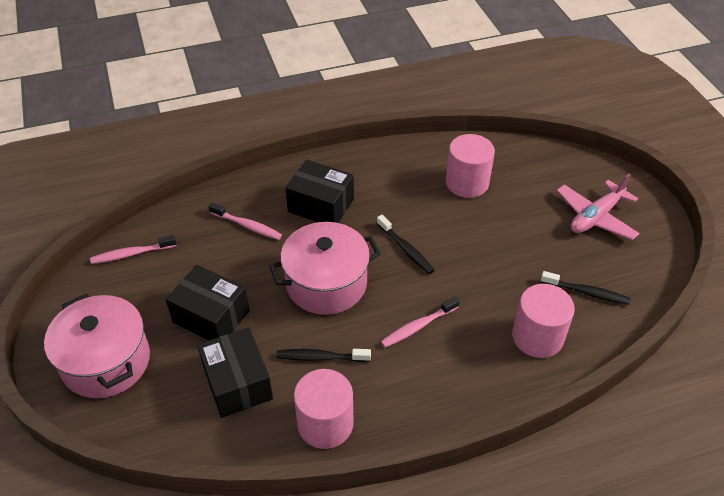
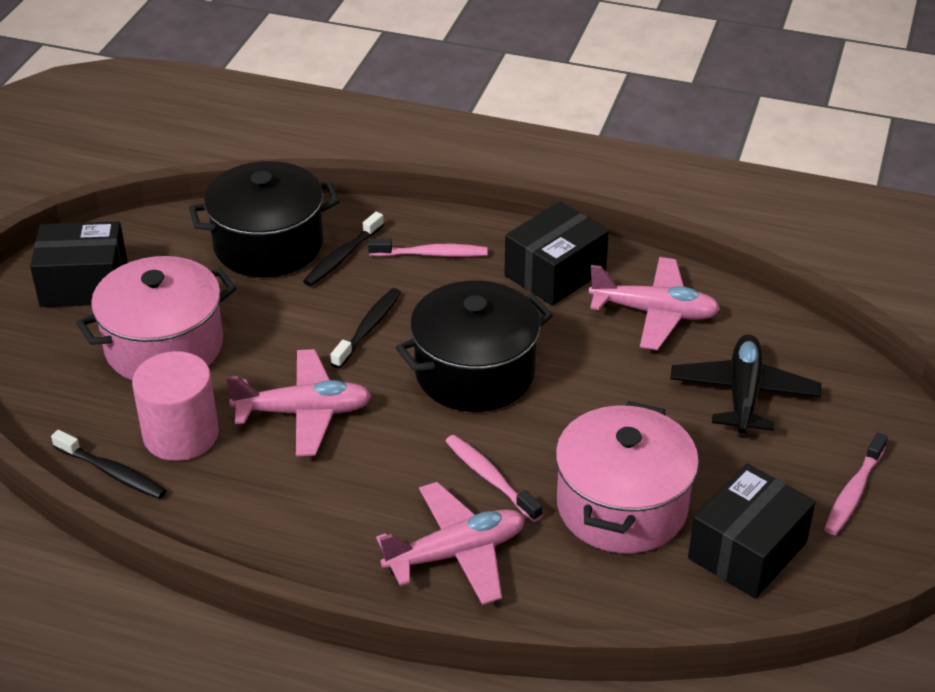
black plane: 0 -> 1
black pot: 0 -> 2
pink cylinder: 3 -> 1
pink plane: 1 -> 3

